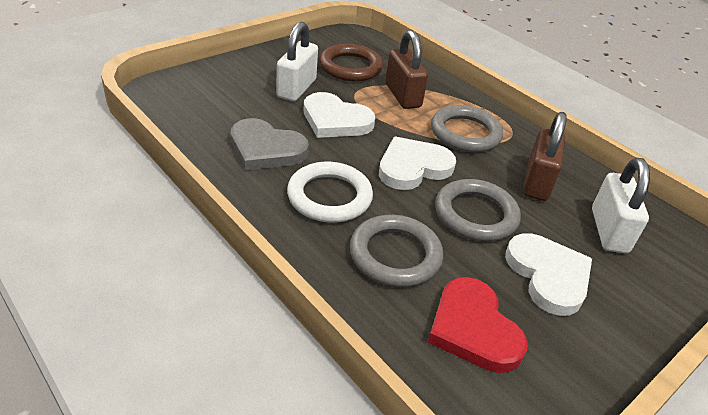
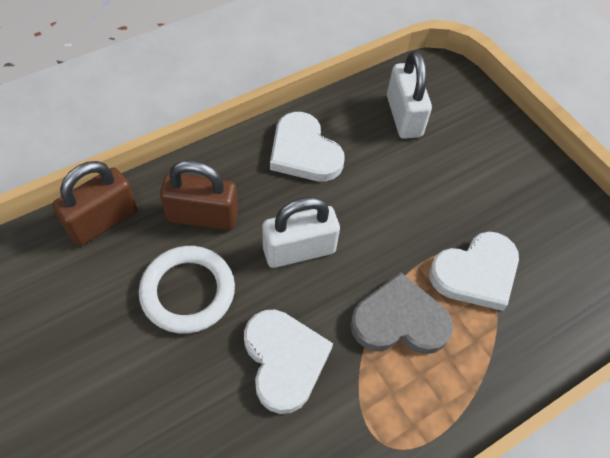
brown ring: 1 -> 0
grey ring: 3 -> 0
red heart: 1 -> 0

